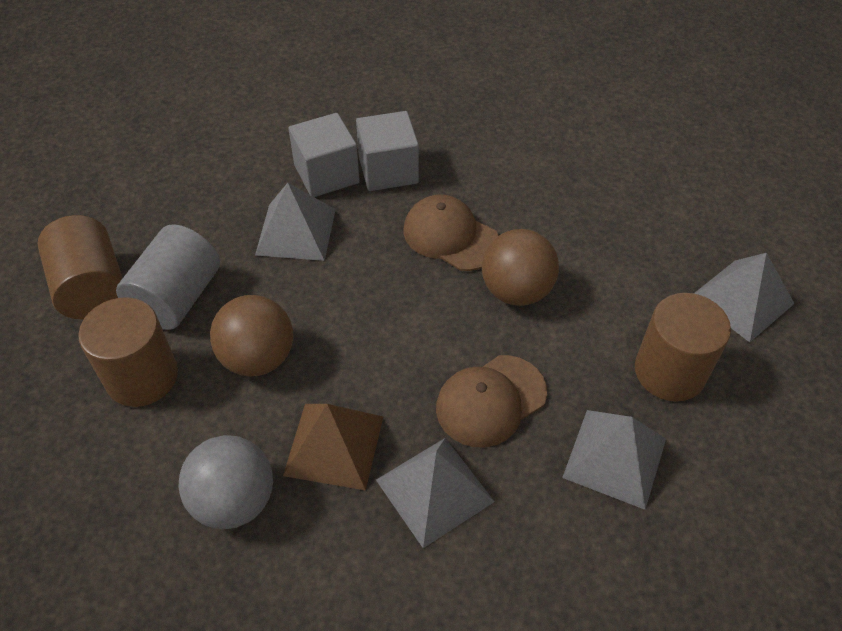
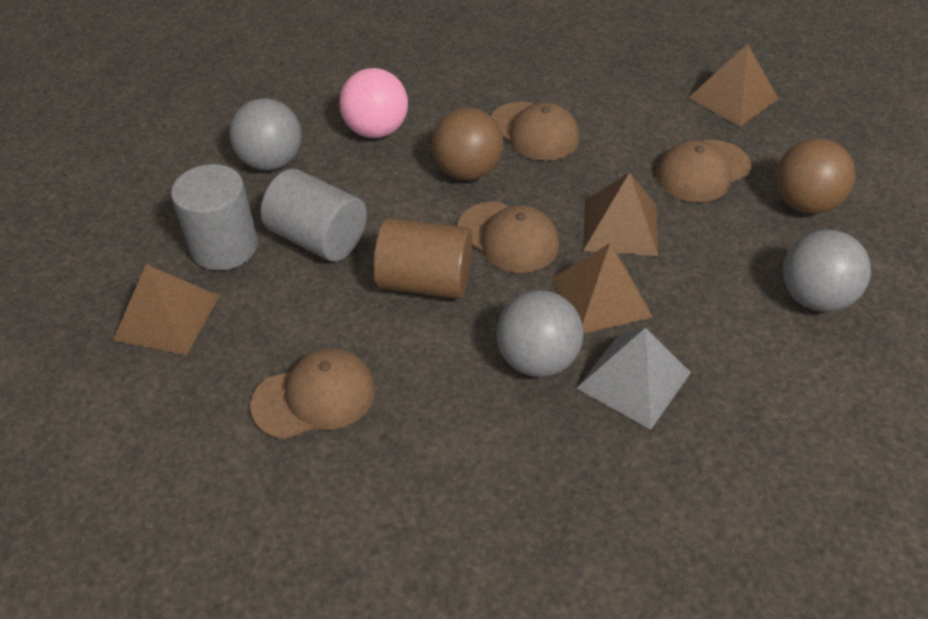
brown cap: 2 -> 4
brown cylinder: 3 -> 1
brown pyramid: 1 -> 4
grey ball: 1 -> 3
grey cube: 2 -> 0
grey cylinder: 1 -> 2
grey pyramid: 4 -> 1
pink ball: 0 -> 1

